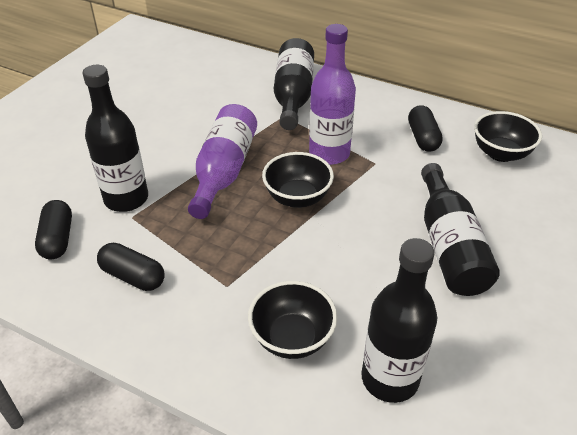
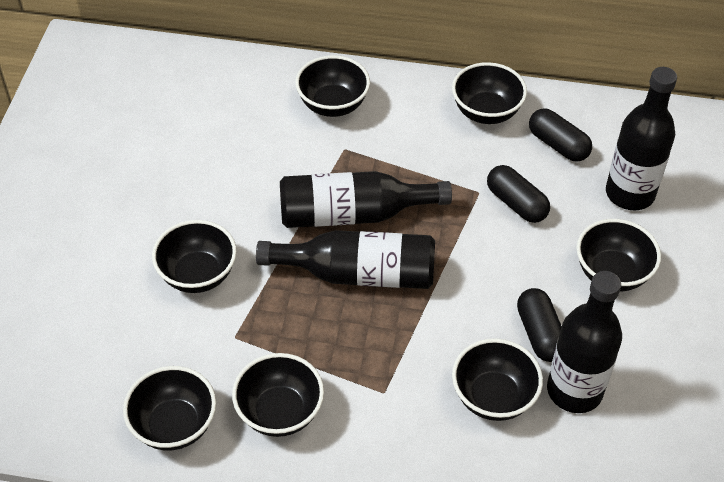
black bowl: 3 -> 7
purple bottle: 2 -> 0

